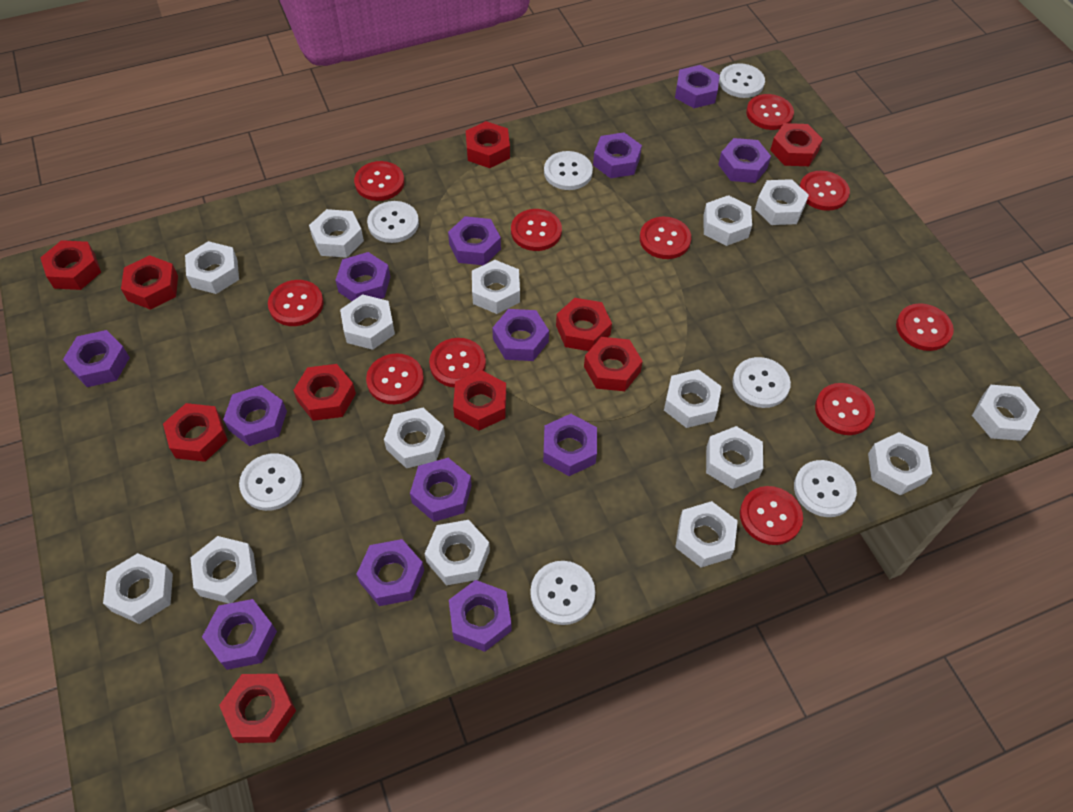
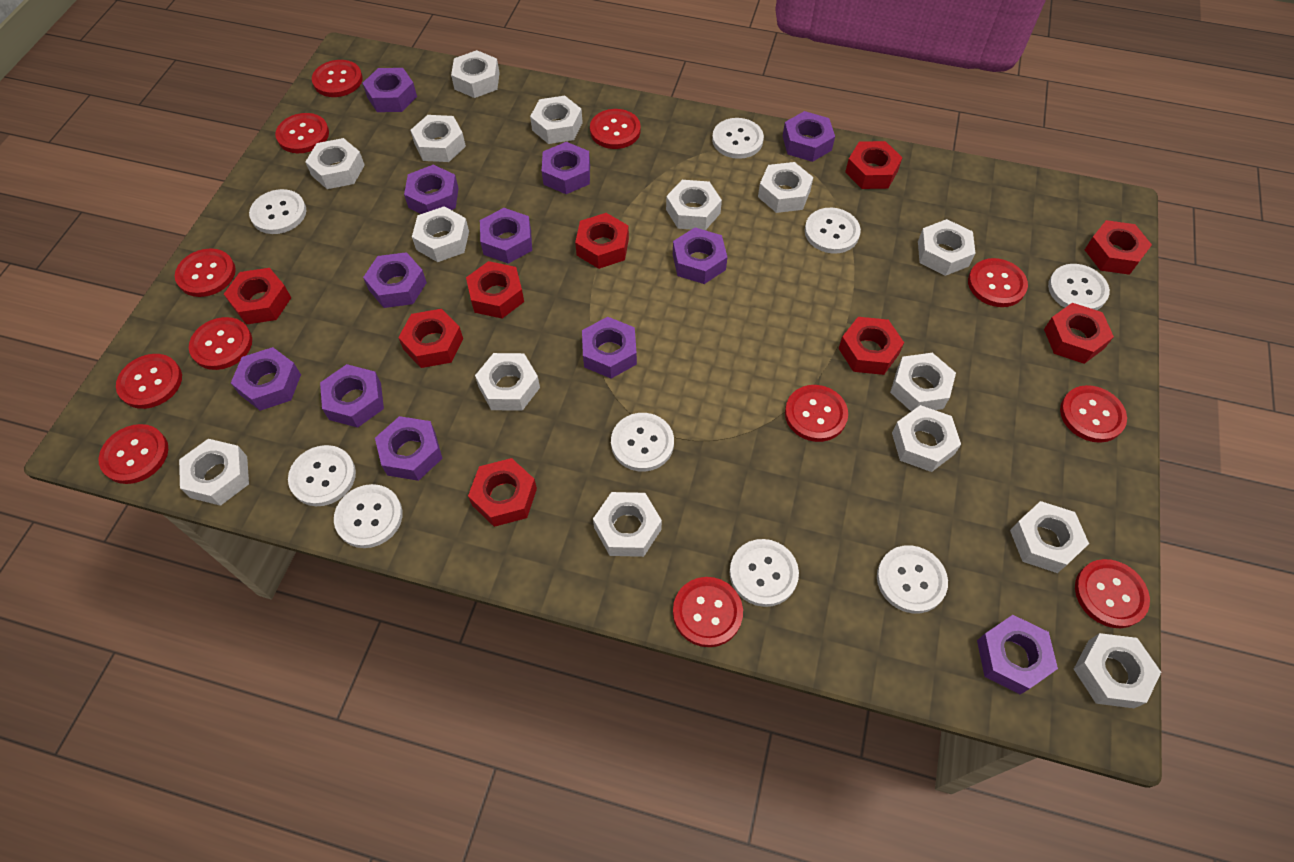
purple nut: 13 -> 12
red button: 11 -> 12
red nut: 10 -> 9
white button: 7 -> 9

